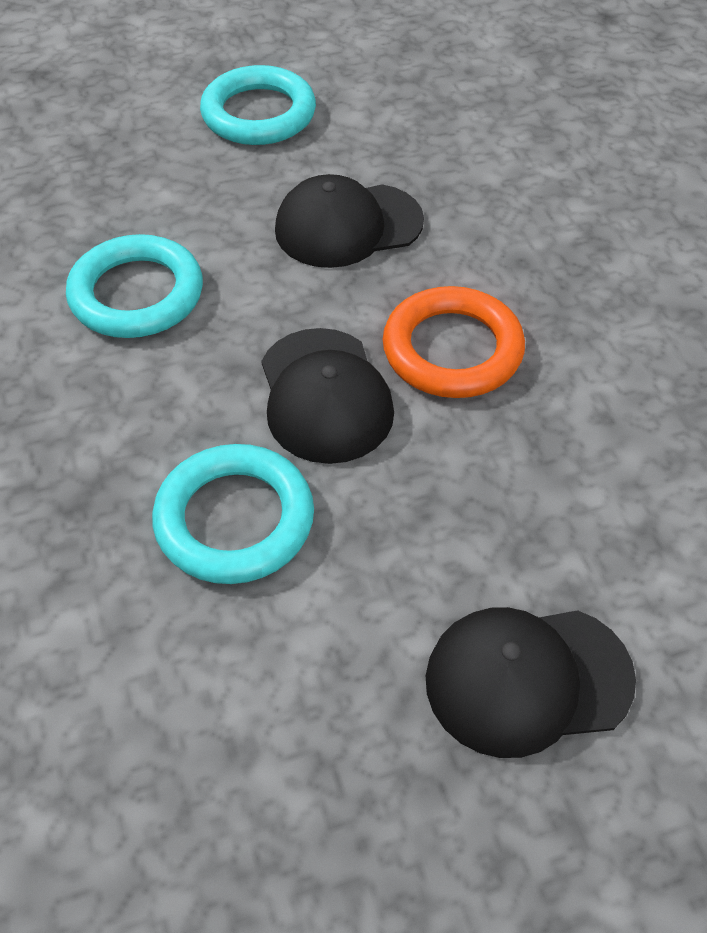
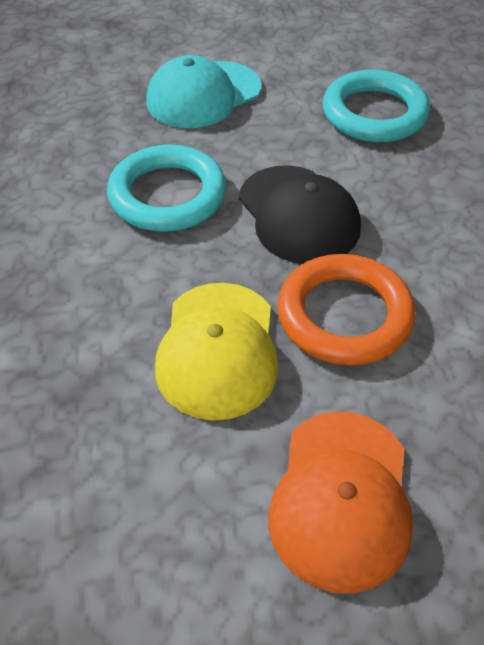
black cap: 3 -> 1
orange cap: 0 -> 1
turquoise cap: 0 -> 1
turquoise ring: 3 -> 2
yellow cap: 0 -> 1

